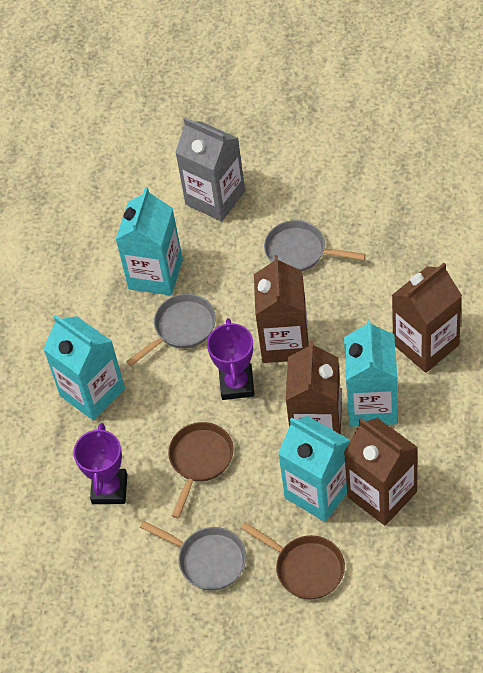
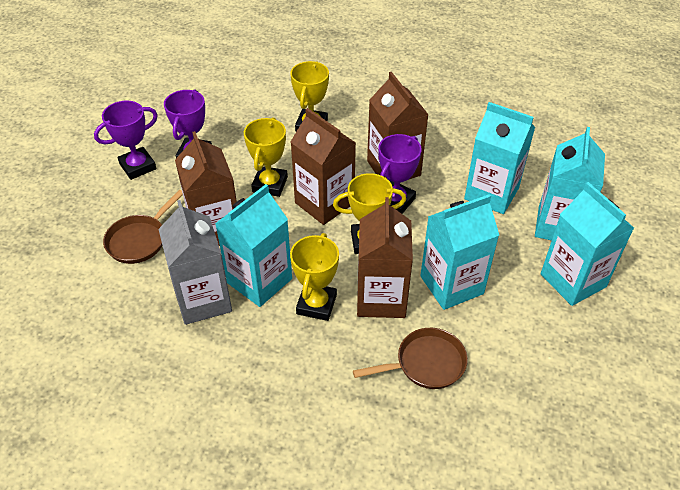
grey pan: 3 -> 0
purple trophy: 2 -> 3
turquoise carton: 4 -> 5
yellow trophy: 0 -> 4

